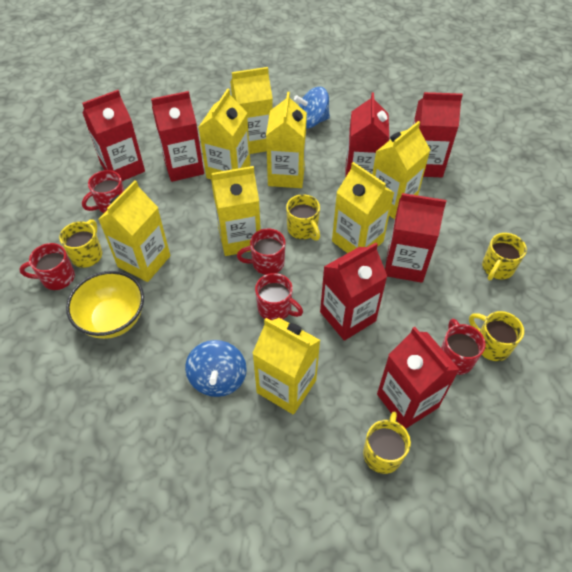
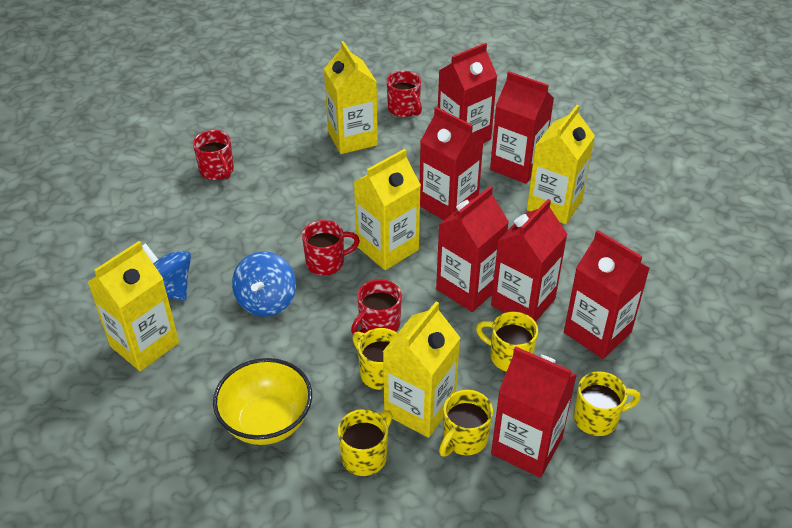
red mug: 5 -> 4
yellow carton: 8 -> 5

